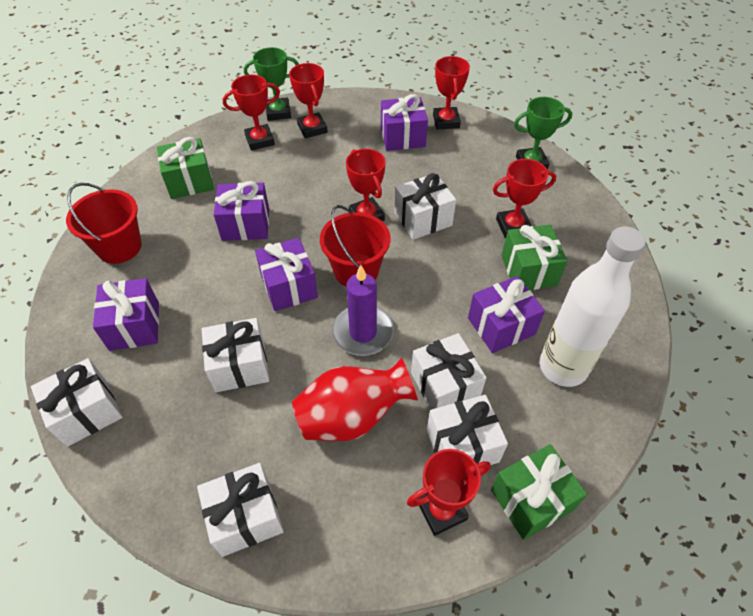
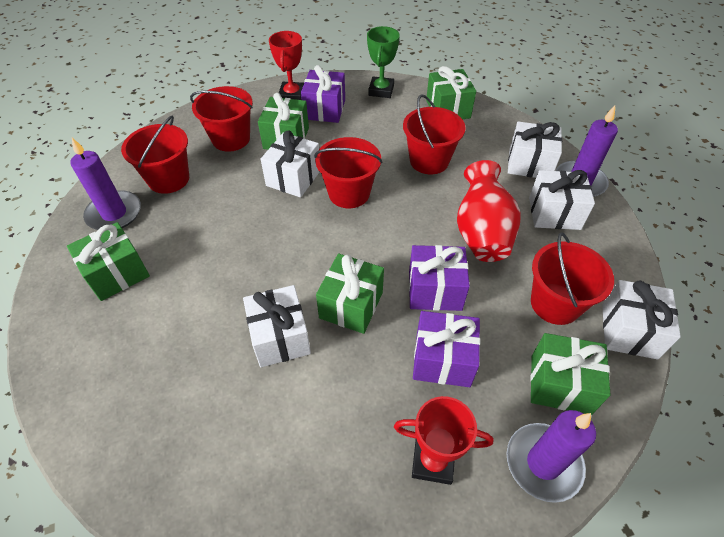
green gift: 3 -> 5
green trophy: 2 -> 1
purple candle: 1 -> 3
purple gift: 5 -> 3
red bucket: 2 -> 5
red trophy: 6 -> 2
white bottle: 1 -> 0
white gift: 6 -> 5

